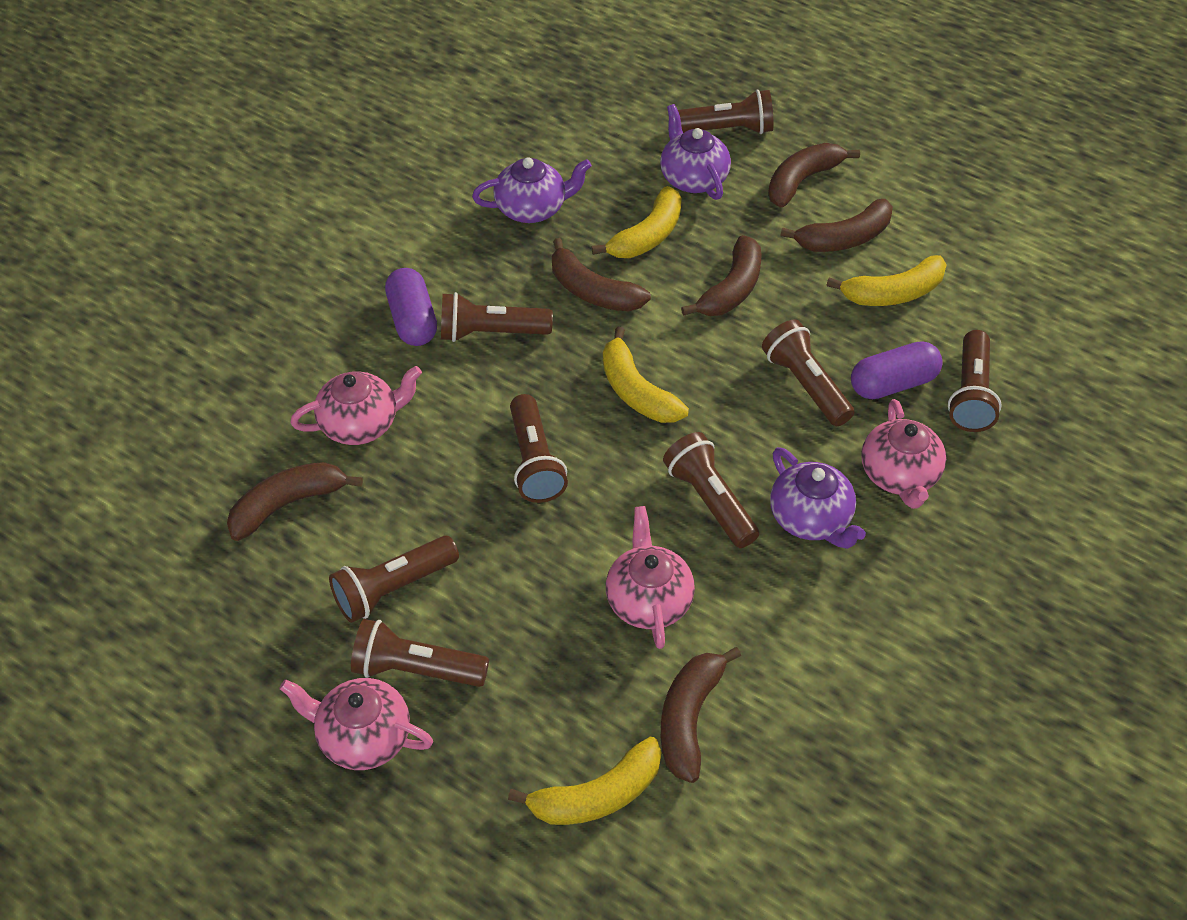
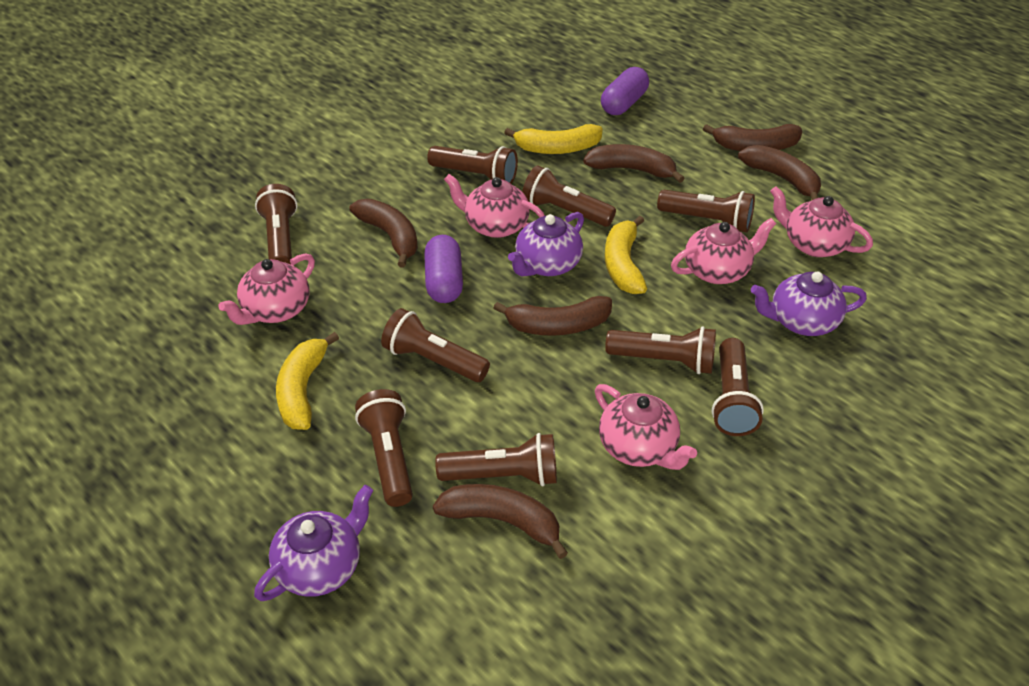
brown flashlight: 8 -> 9
pink teapot: 4 -> 5
yellow banana: 4 -> 3

